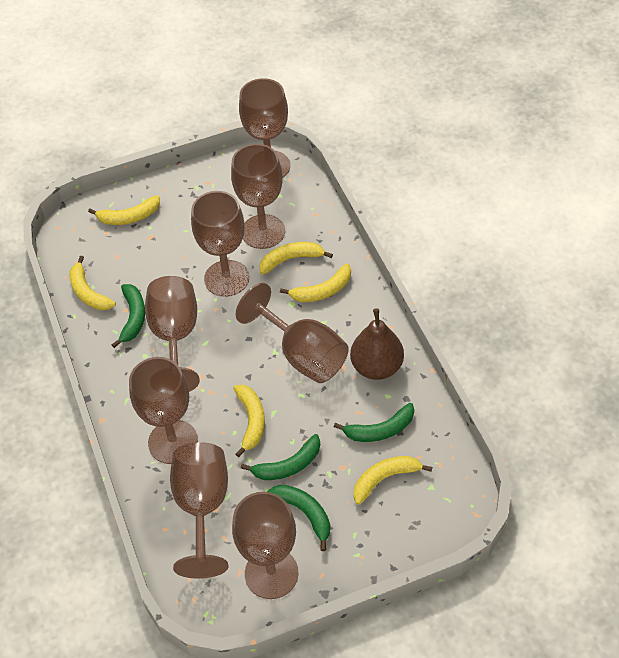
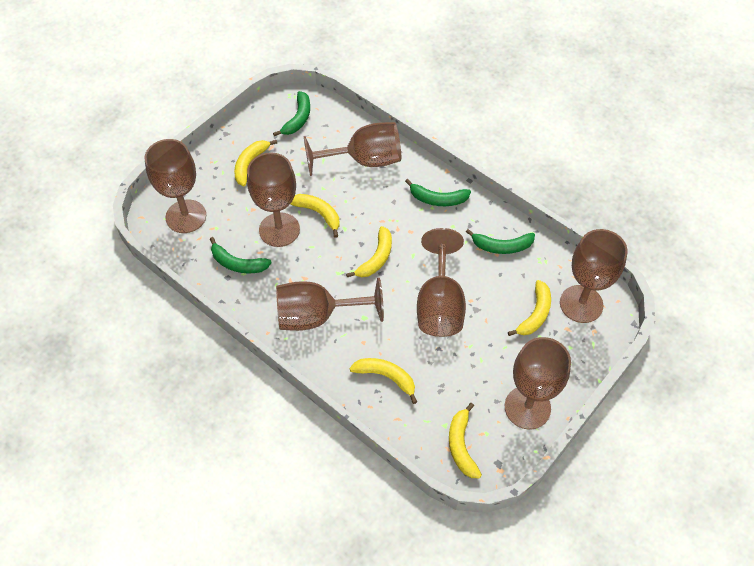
brown goblet: 8 -> 7
brown pear: 1 -> 0

